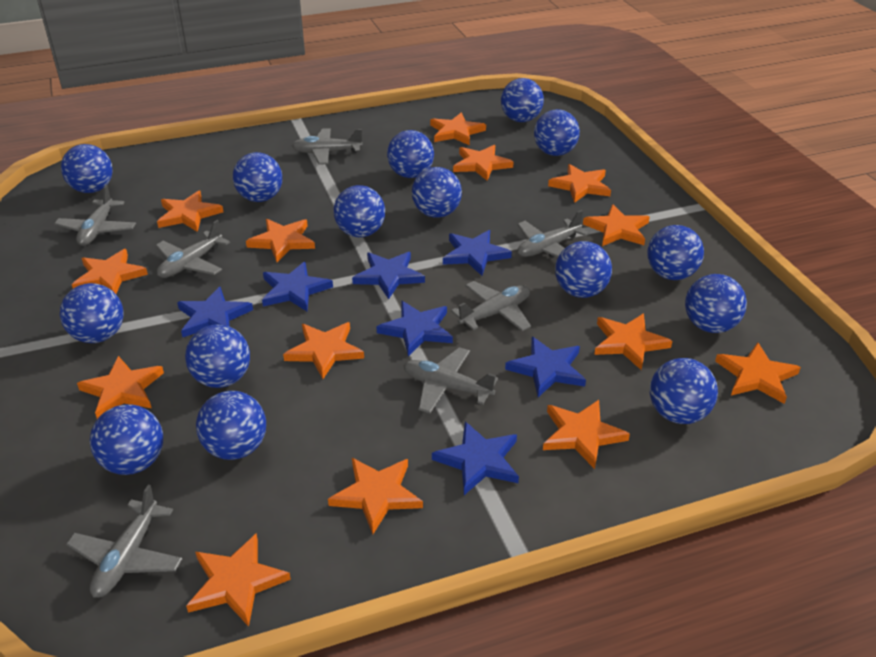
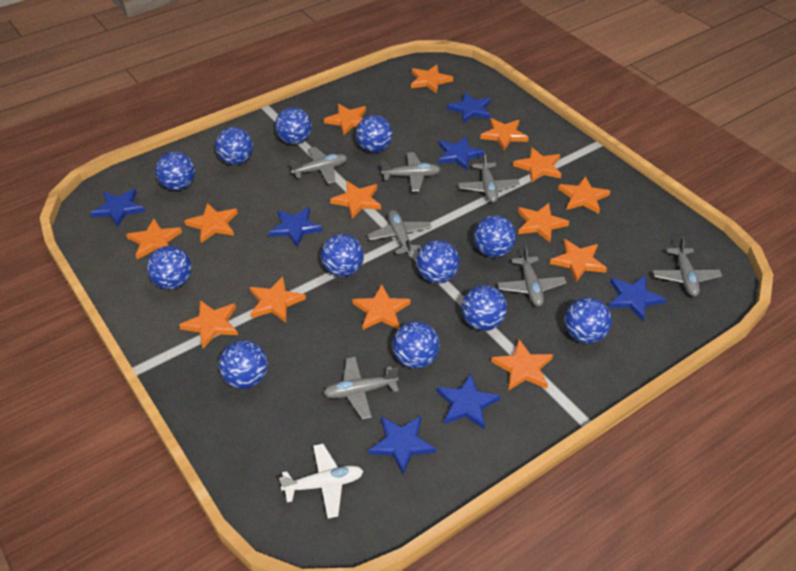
blue ball: 15 -> 12
white plane: 0 -> 1

